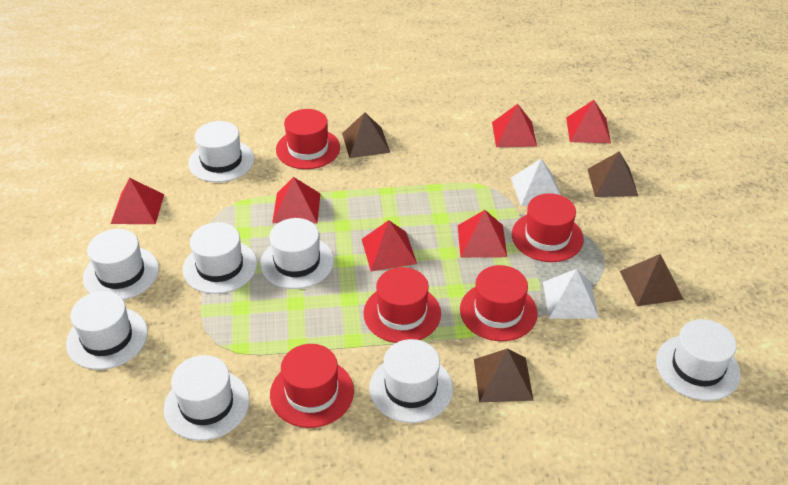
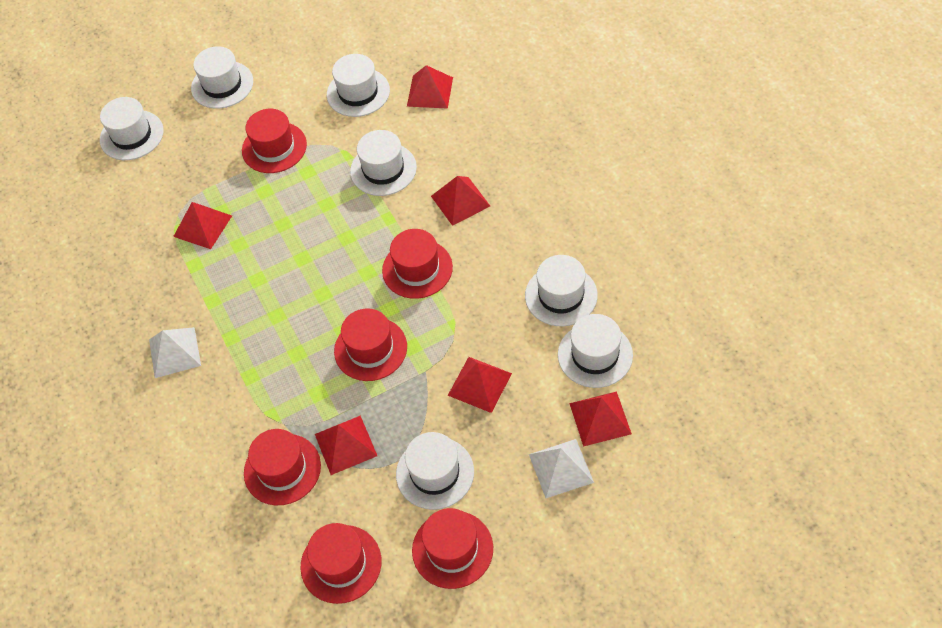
brown pyramid: 4 -> 0
red hat: 5 -> 6
white hat: 8 -> 7

